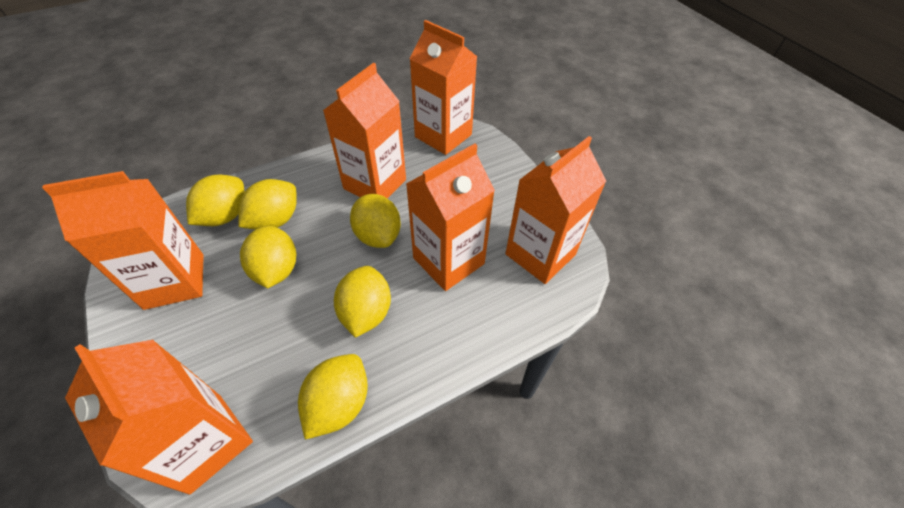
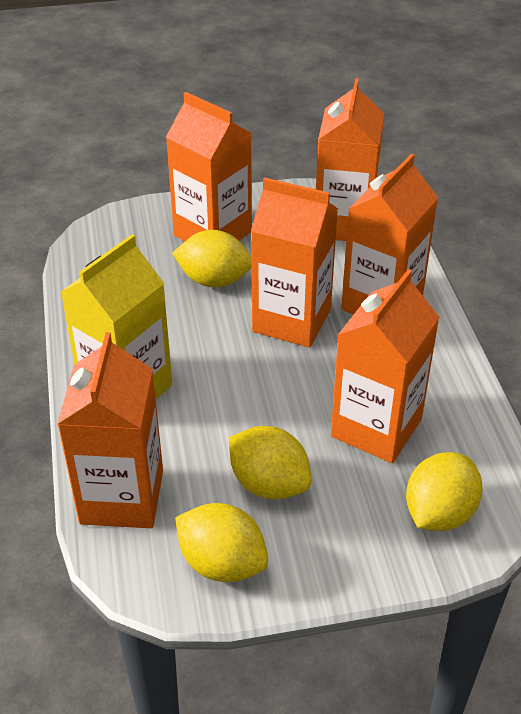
yellow carton: 0 -> 1
yellow lemon: 6 -> 4

